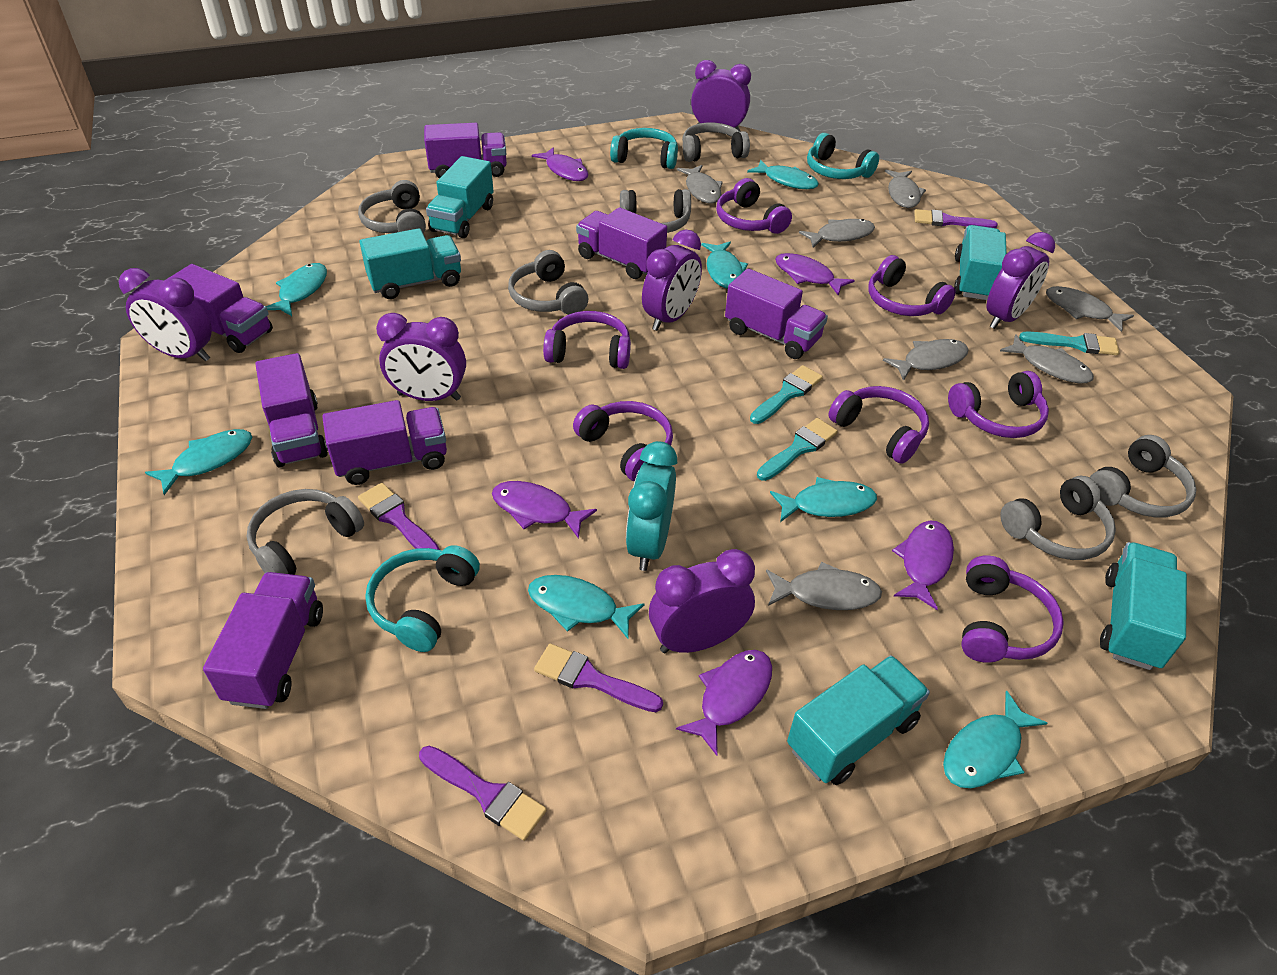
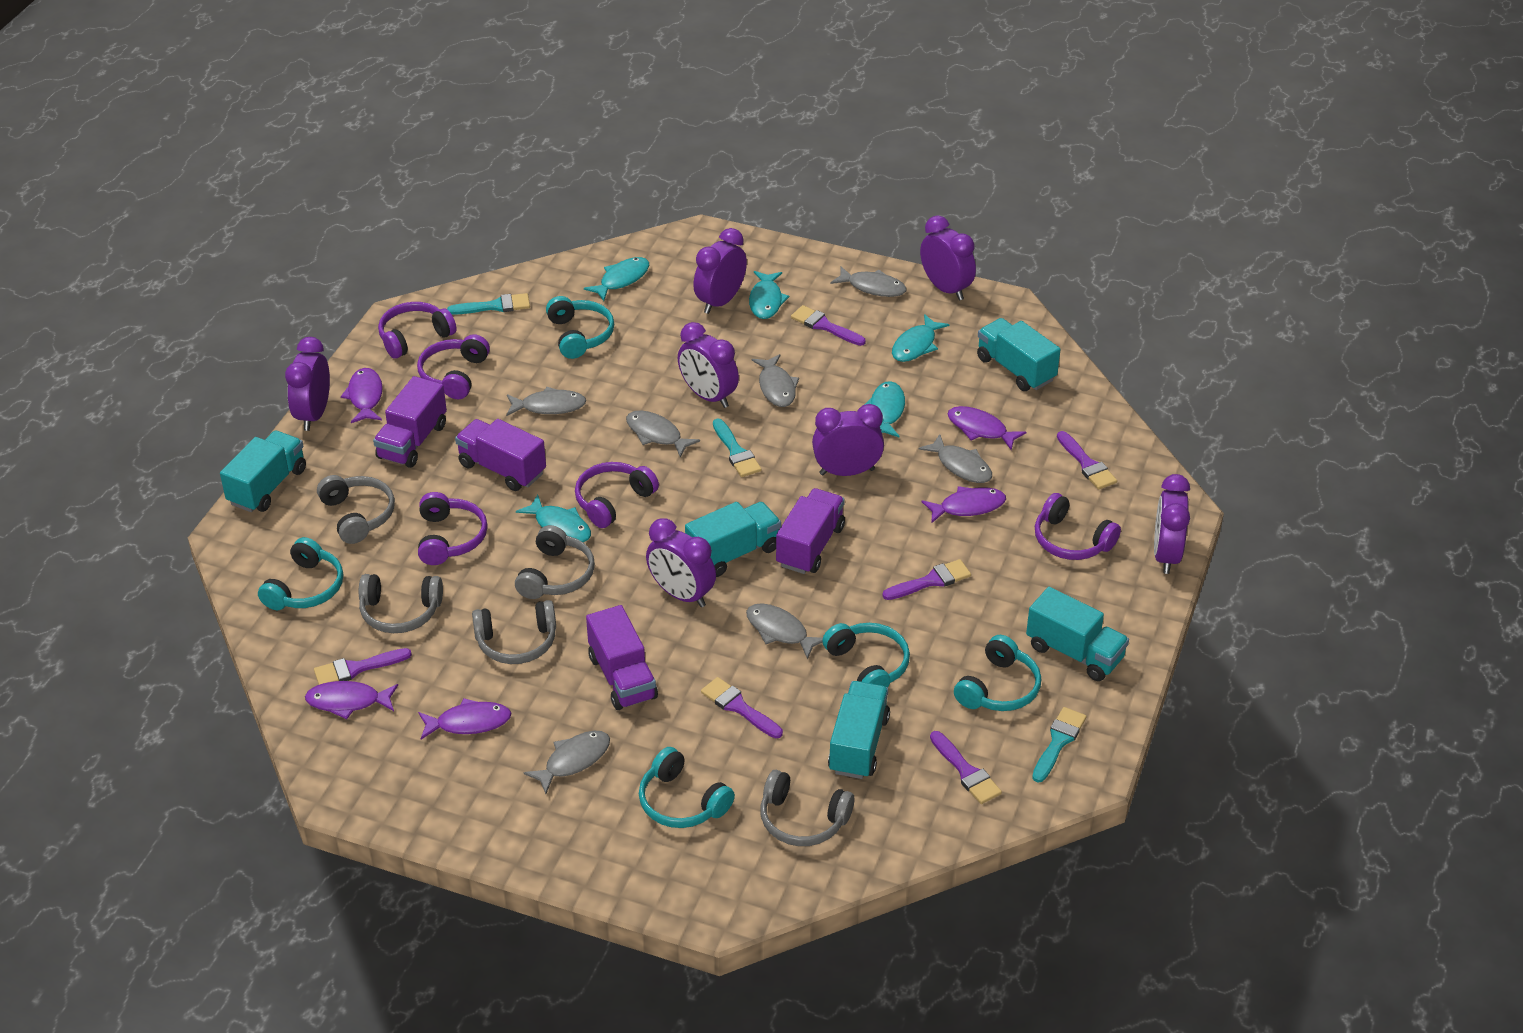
grey headphones: 7 -> 5
purple brush: 4 -> 6
purple clock: 6 -> 7
purple headphones: 7 -> 5
purple truck: 7 -> 4
turquoise clock: 1 -> 0
turquoise fish: 7 -> 5
turquoise headphones: 3 -> 5

